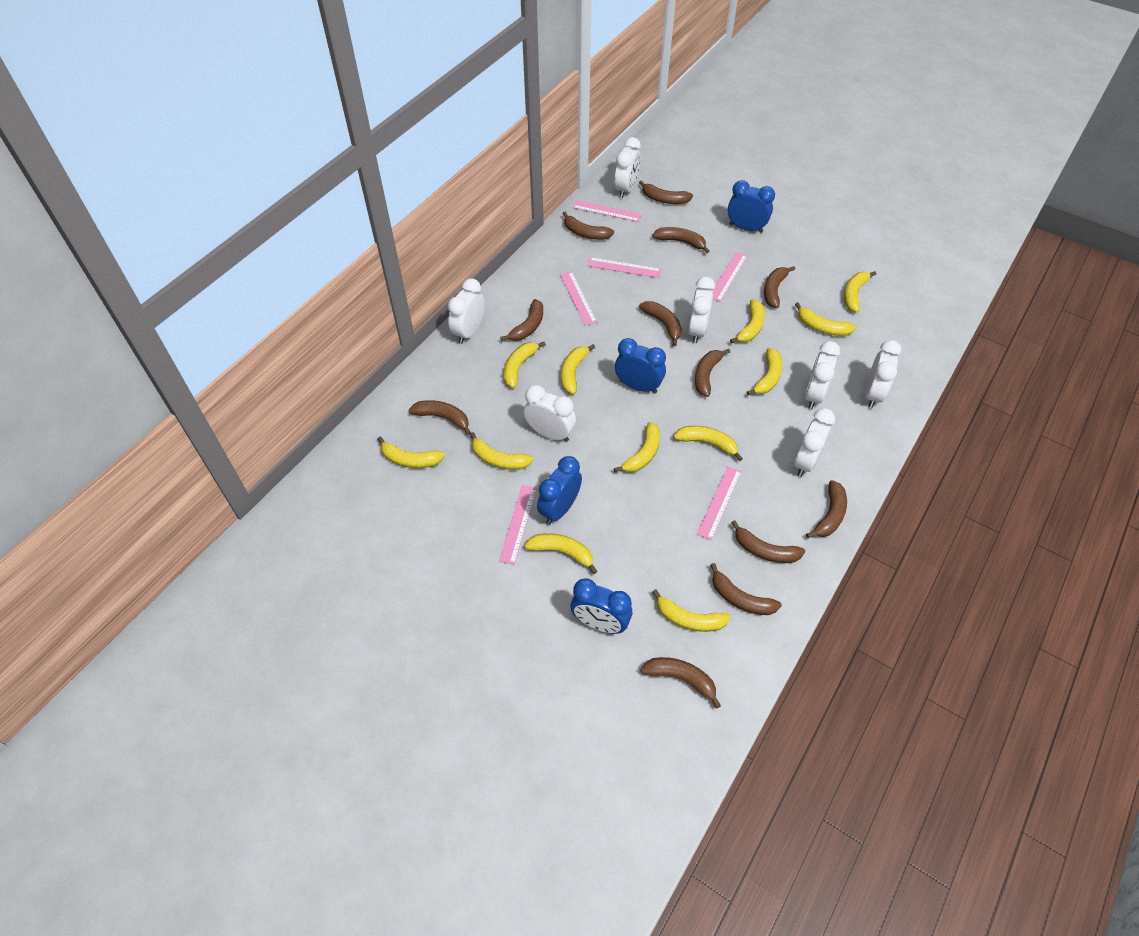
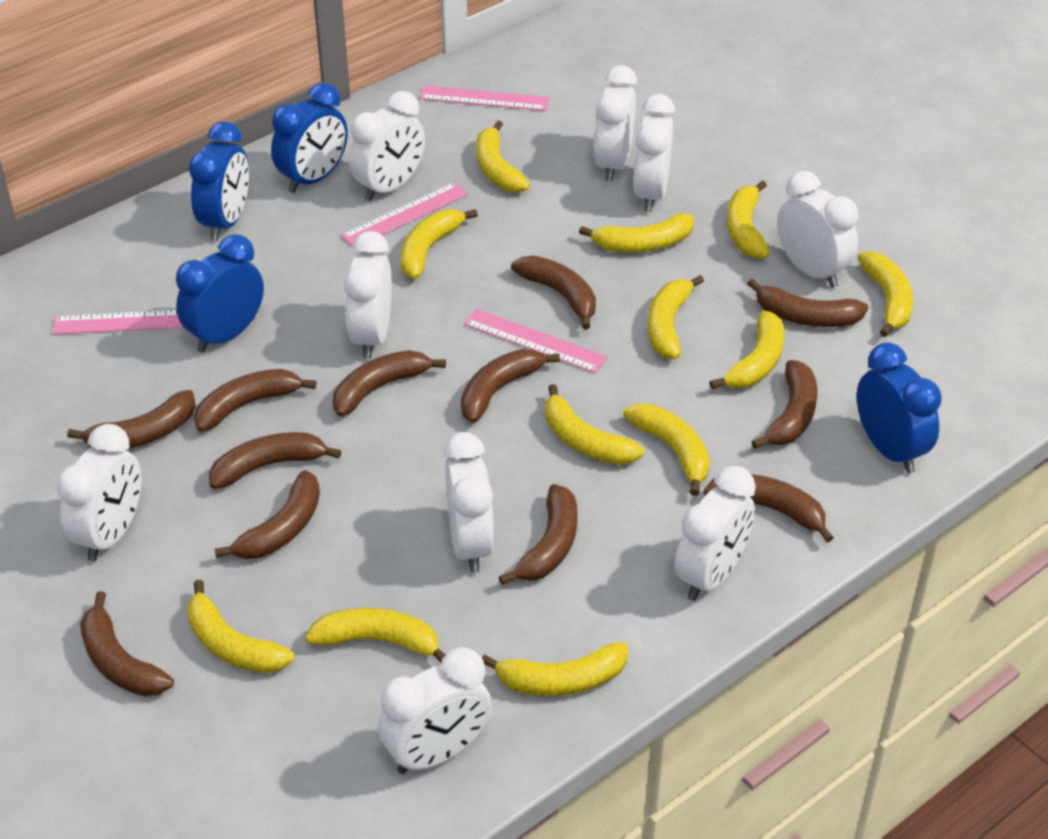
pink ruler: 6 -> 4
white clock: 7 -> 9

